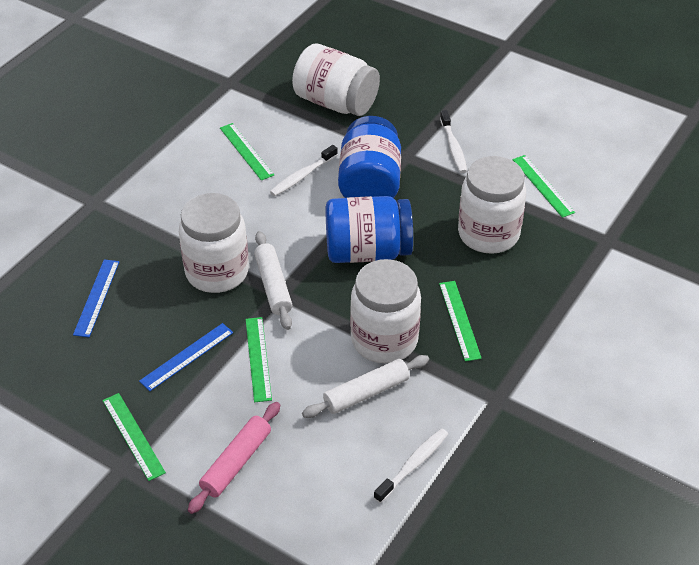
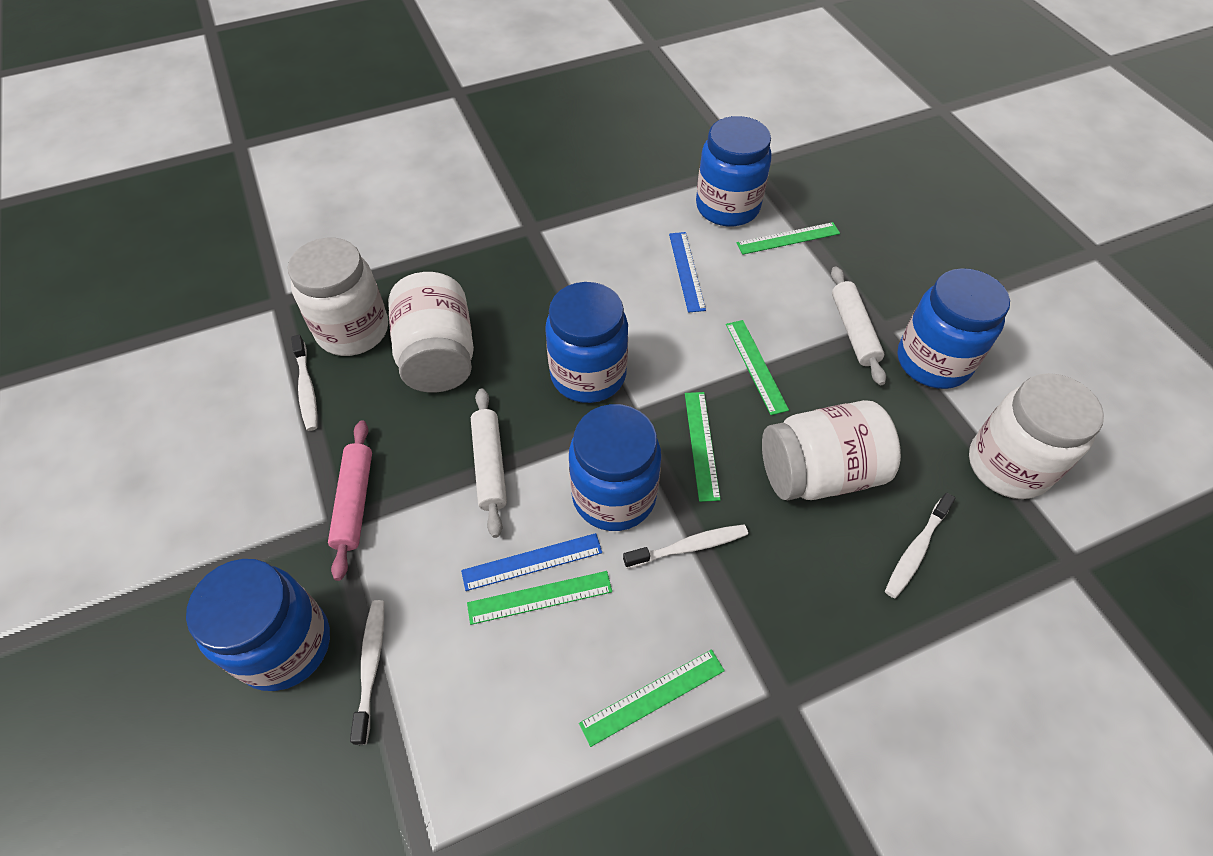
blue jar: 2 -> 5
white toothbrush: 3 -> 4

